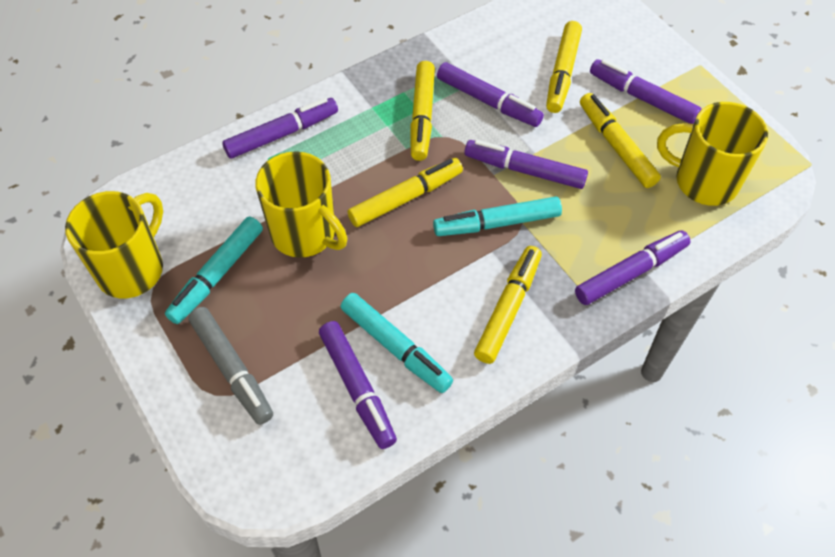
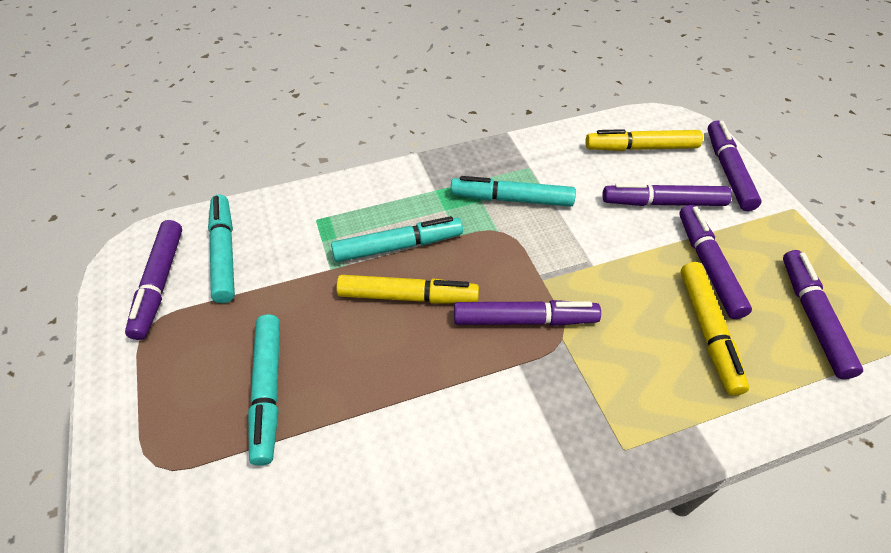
grey marker: 1 -> 0
turquoise marker: 3 -> 4
yellow marker: 5 -> 3
yellow mug: 3 -> 0

